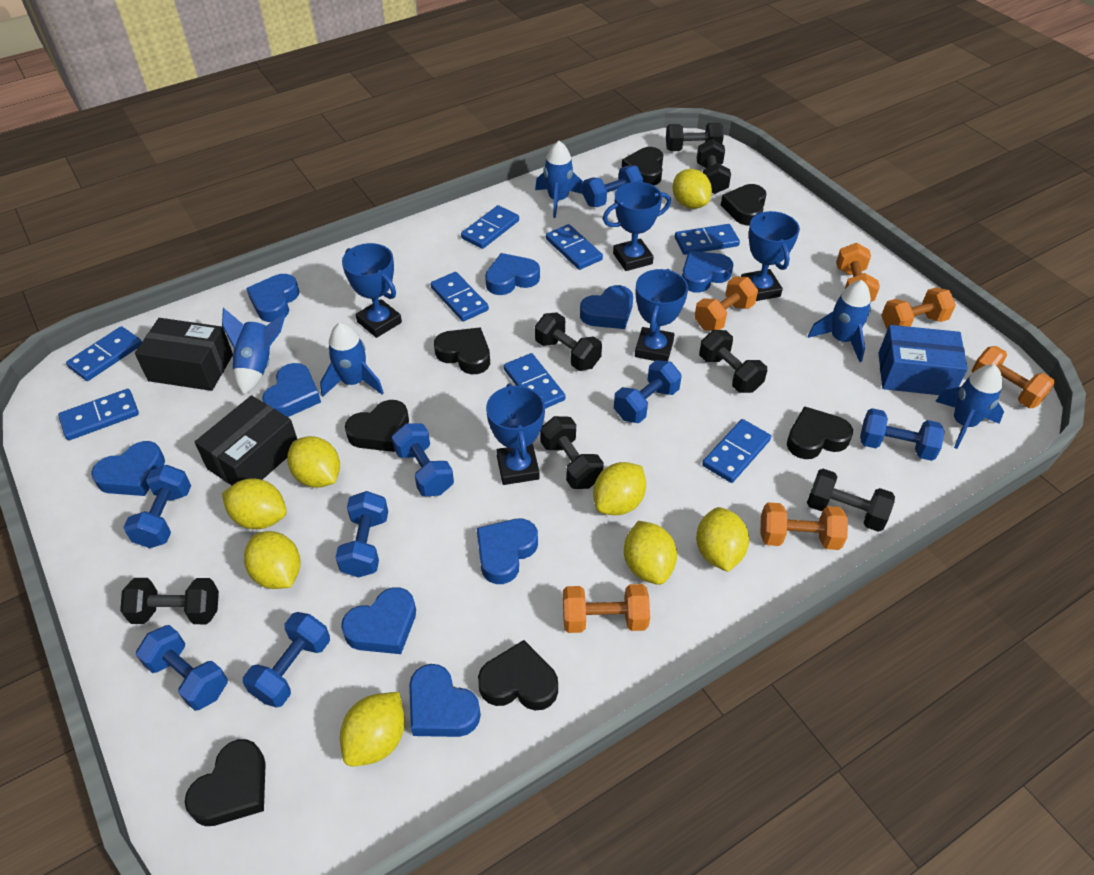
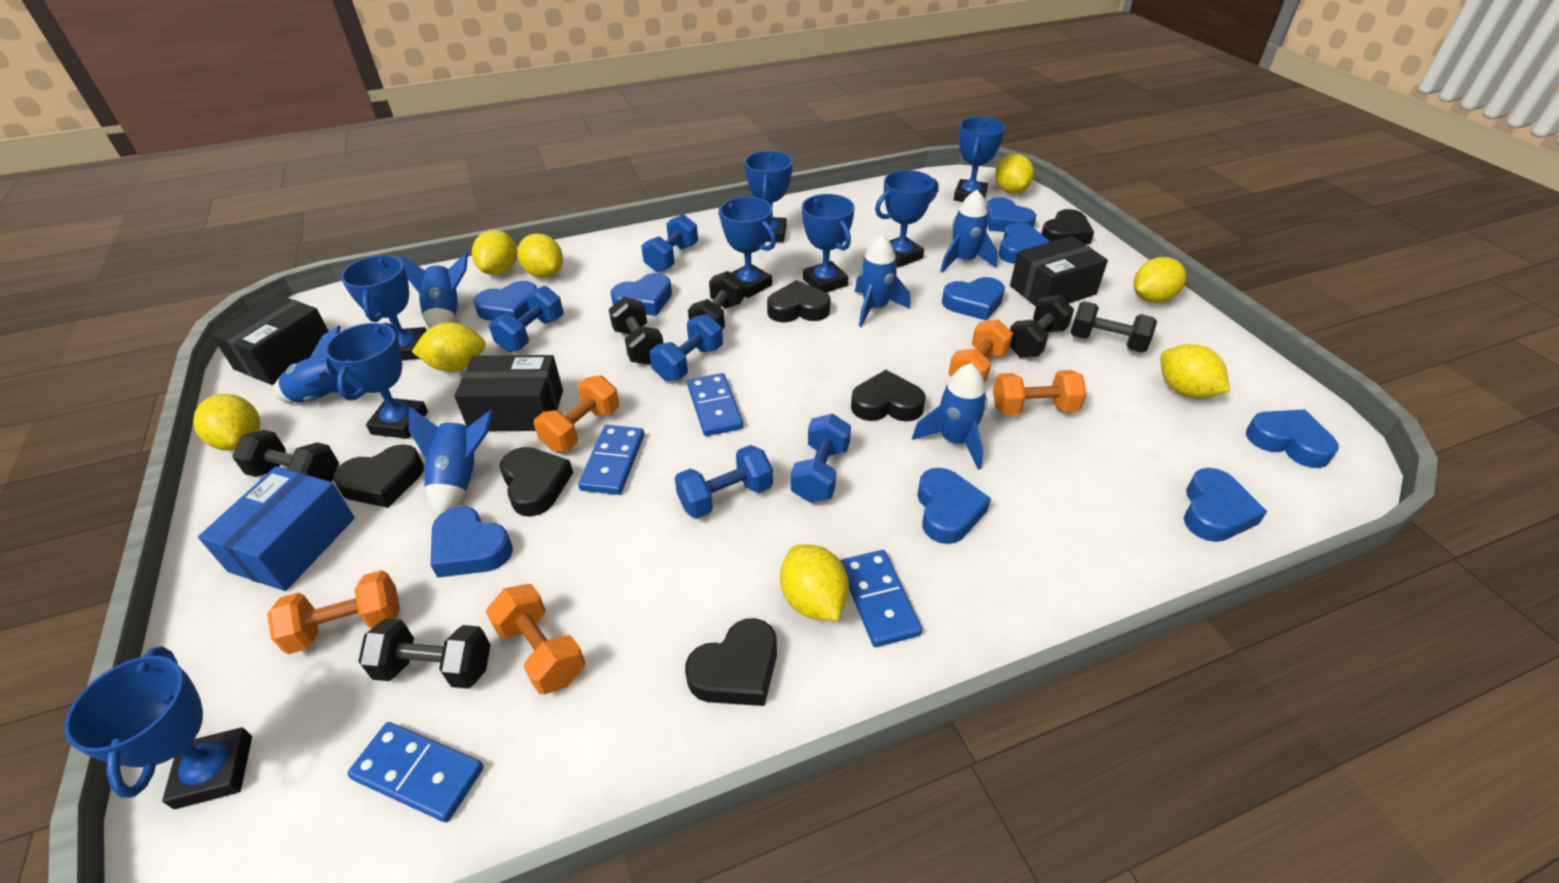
black box: 2 -> 3
black dumbbell: 7 -> 6
black heart: 7 -> 6
blue domino: 8 -> 4
blue dumbbell: 8 -> 5
blue rocket: 5 -> 6
blue trophy: 5 -> 8
orange dumbbell: 6 -> 5

